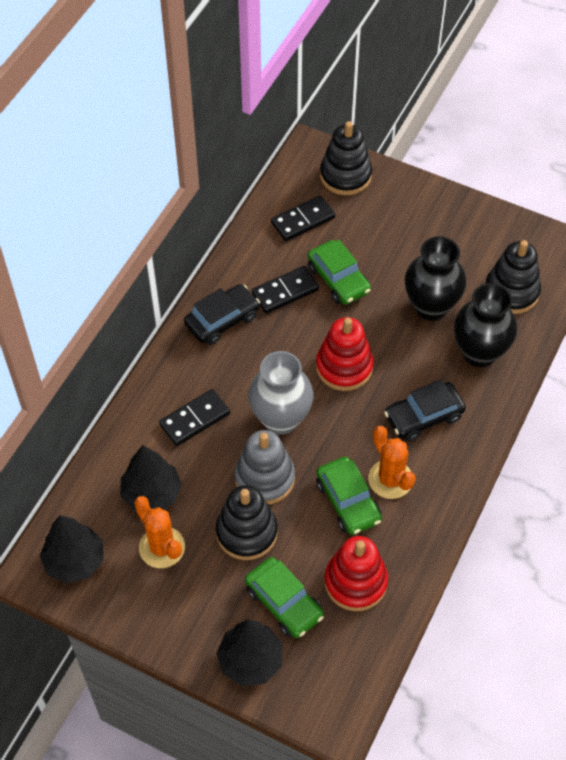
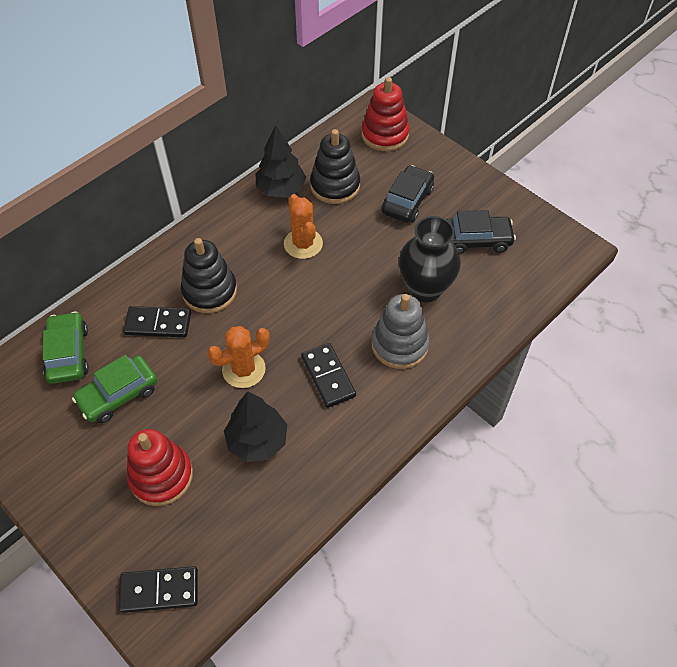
black stacking toy: 3 -> 2
black tree: 3 -> 2
black vase: 2 -> 1
green car: 3 -> 2
grey vase: 1 -> 0

